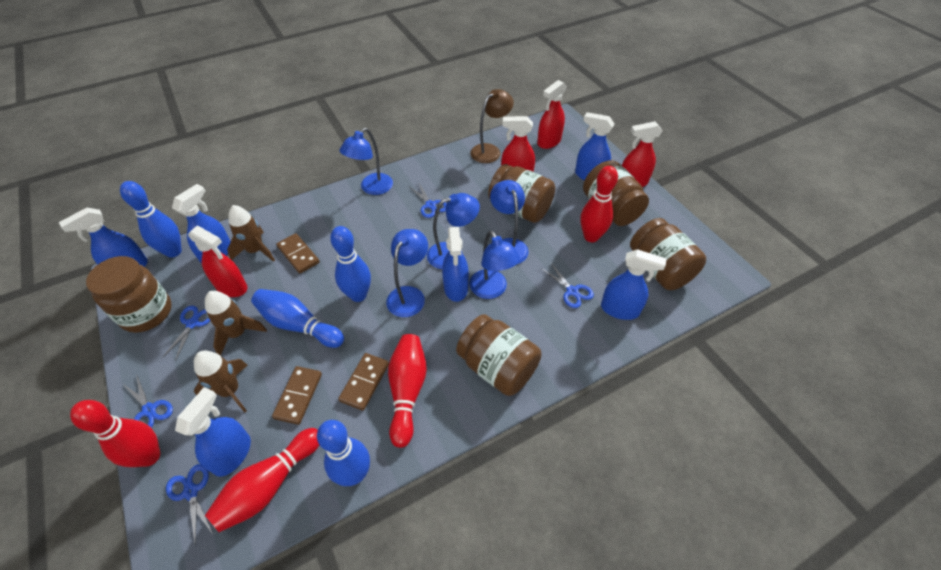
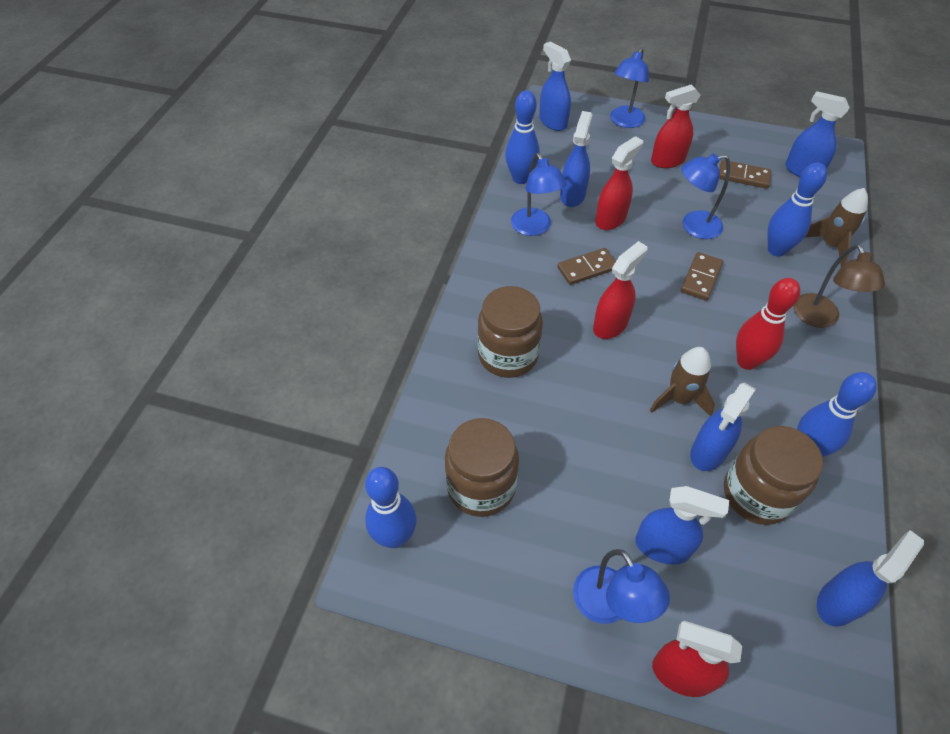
blue lamp: 5 -> 4
blue scissors: 5 -> 0
brown jar: 5 -> 3
brown rocket: 3 -> 2
red bowling pin: 4 -> 1

